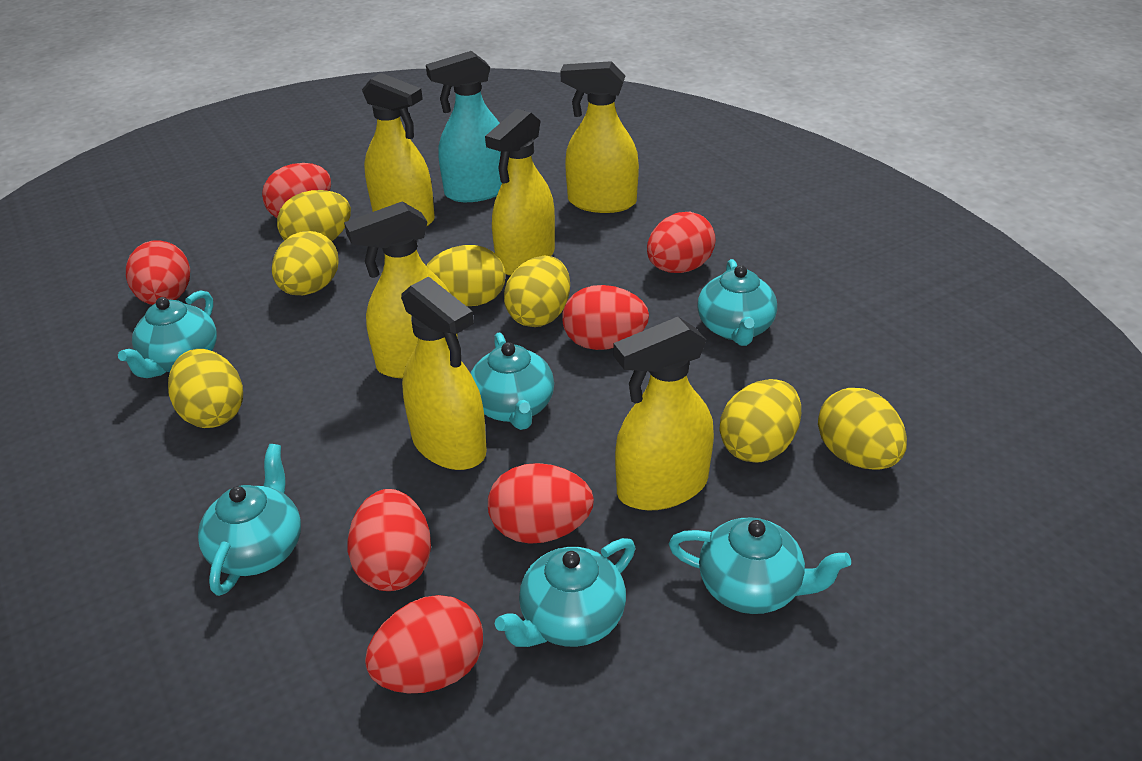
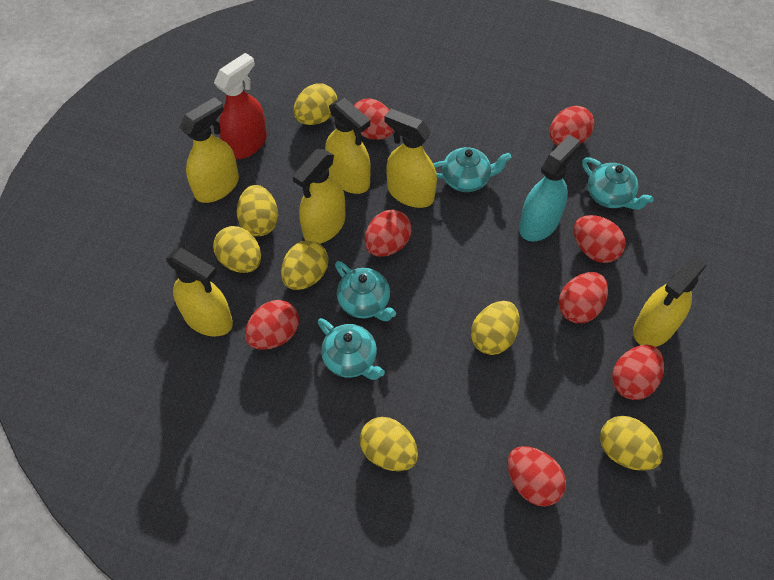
red egg: 7 -> 8
red spray bottle: 0 -> 1
turquoise teapot: 6 -> 4

